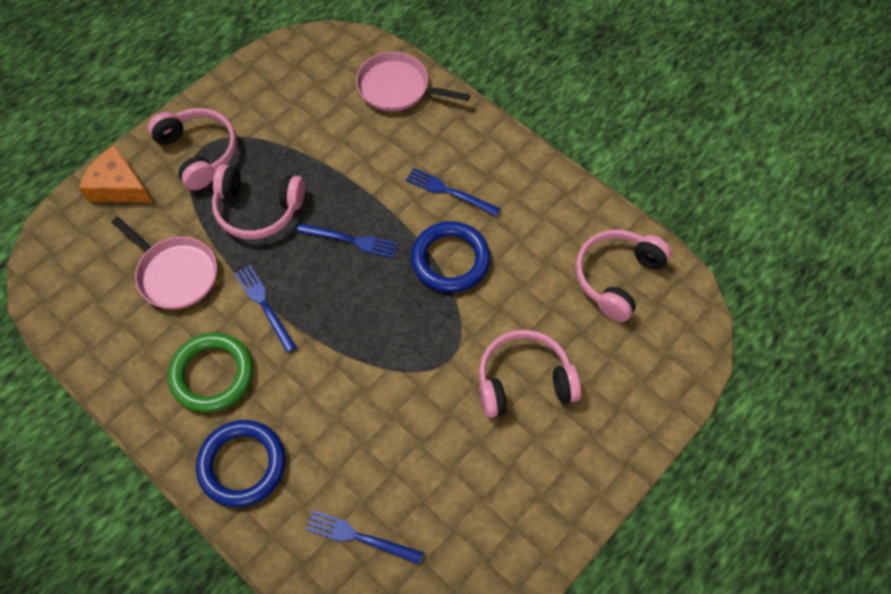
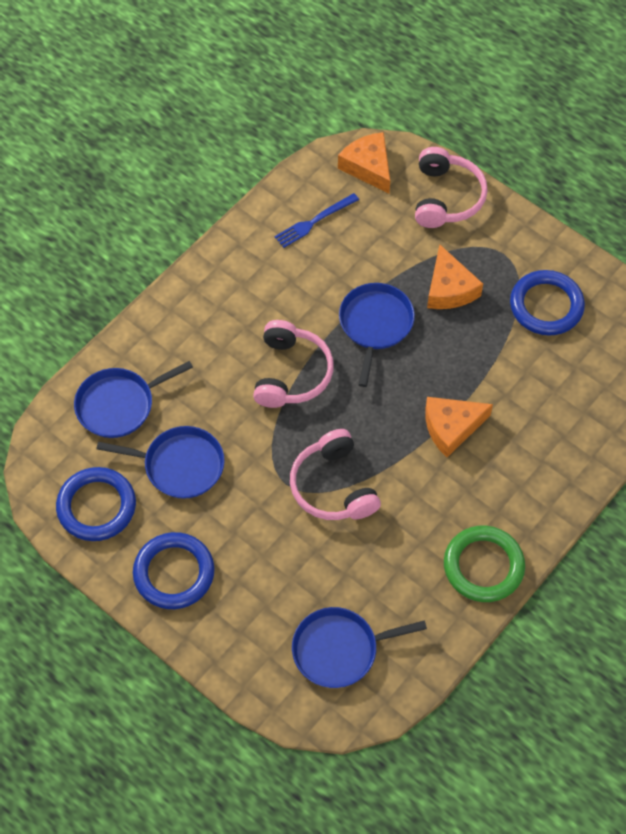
blue fork: 4 -> 1
blue pan: 0 -> 4
blue ring: 2 -> 3
orange cheese: 1 -> 3
pink headphones: 4 -> 3
pink pan: 2 -> 0

